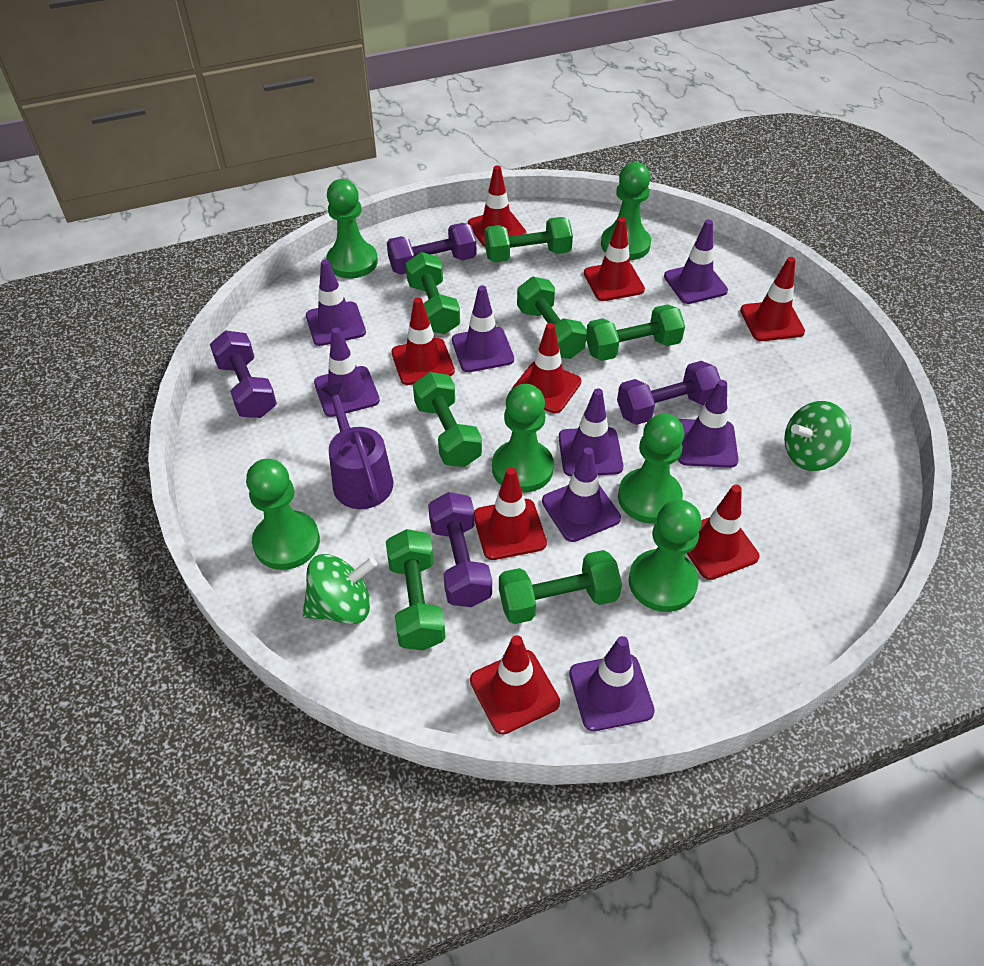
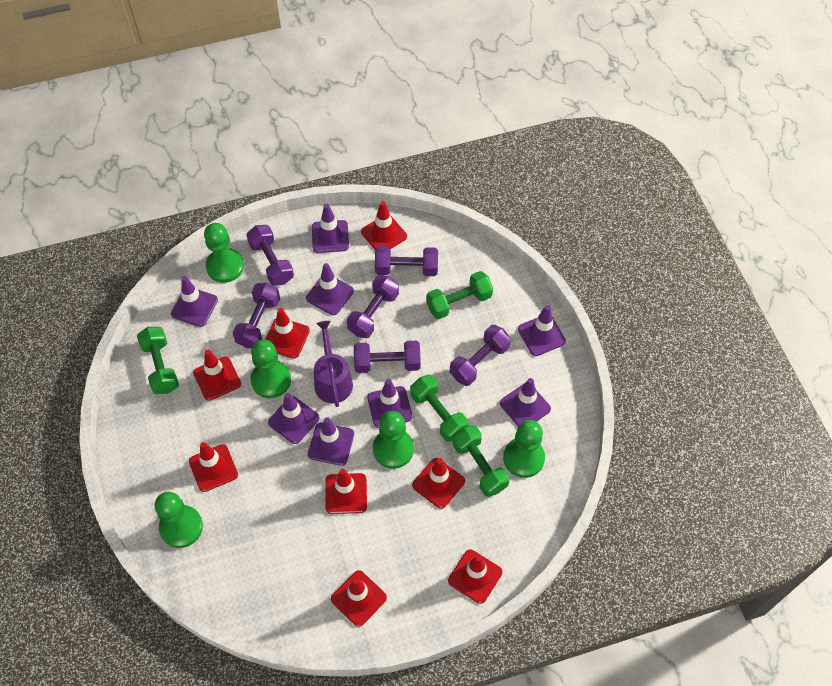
green dumbbell: 7 -> 4
green pawn: 6 -> 5
green spinning top: 2 -> 0
purple dumbbell: 4 -> 6

